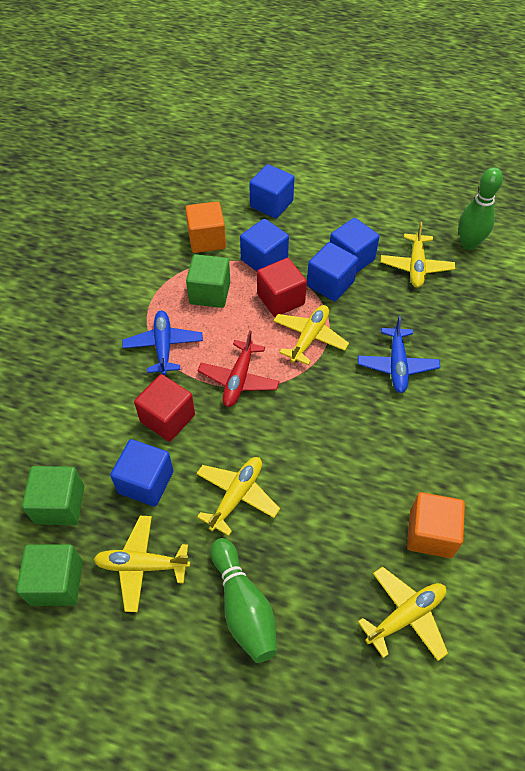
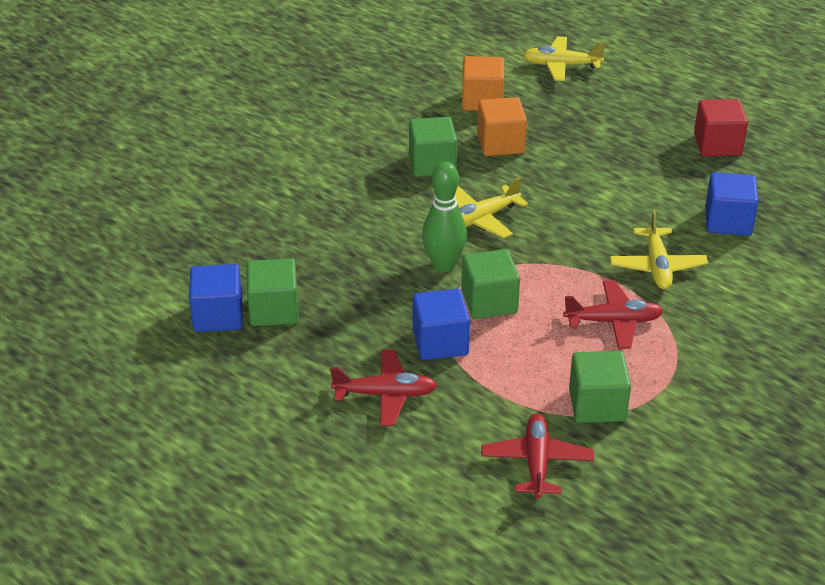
blue cube: 5 -> 3
blue plane: 2 -> 0
green bowling pin: 2 -> 1
green cube: 3 -> 4
red cube: 2 -> 1
red plane: 1 -> 3
yellow plane: 5 -> 3

